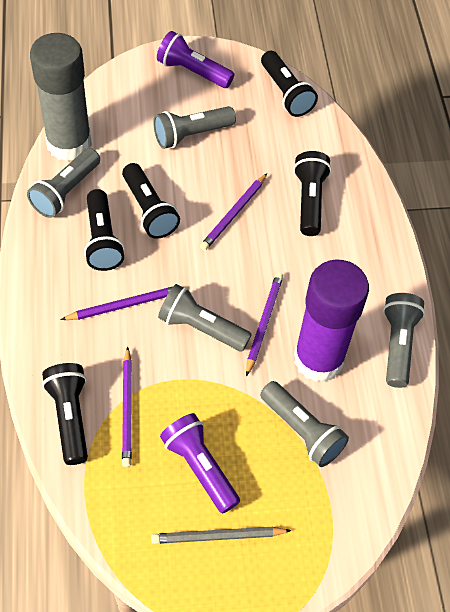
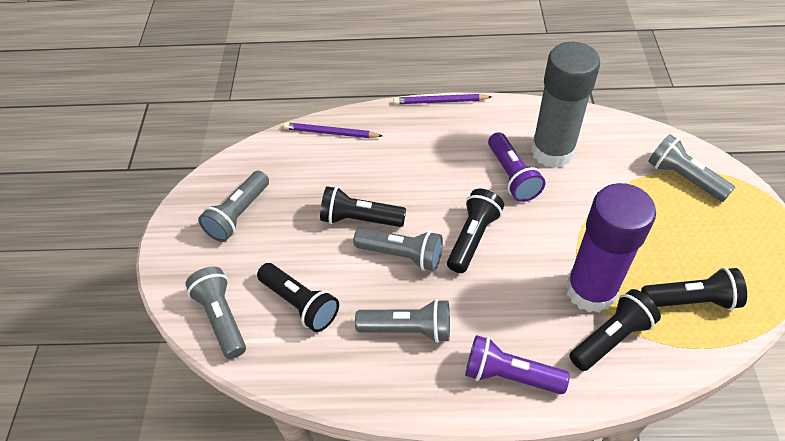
grey pencil: 1 -> 0
purple pencil: 4 -> 2

